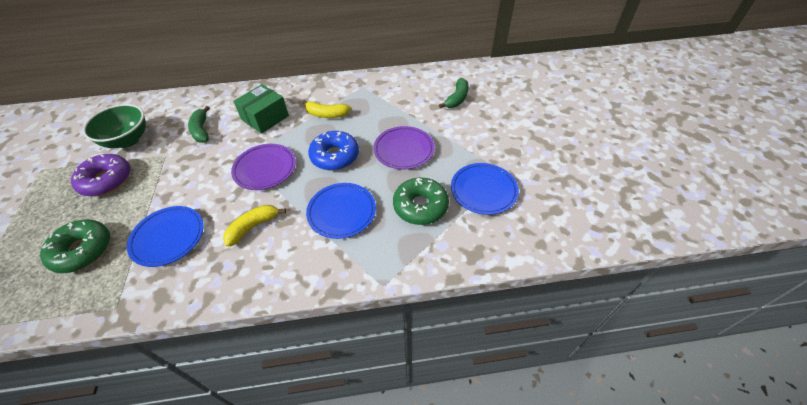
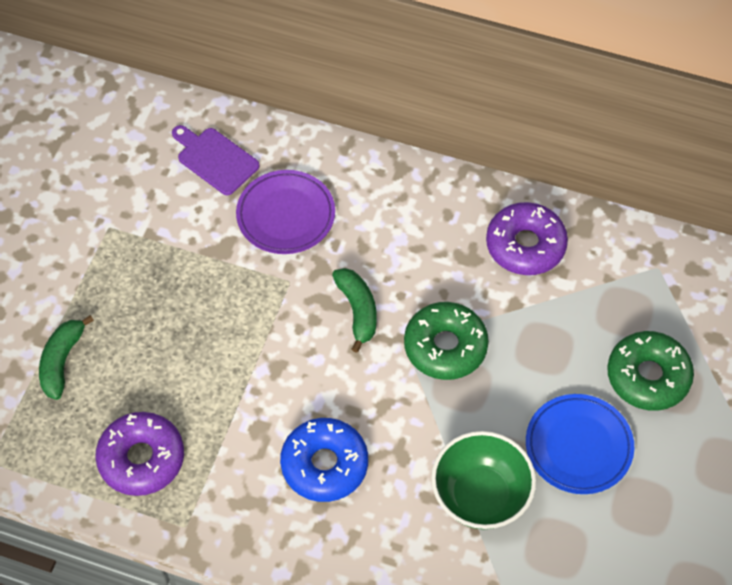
blue plate: 3 -> 1
green box: 1 -> 0
purple cutting board: 0 -> 1
purple donut: 1 -> 2
purple plate: 2 -> 1
yellow banana: 2 -> 0

